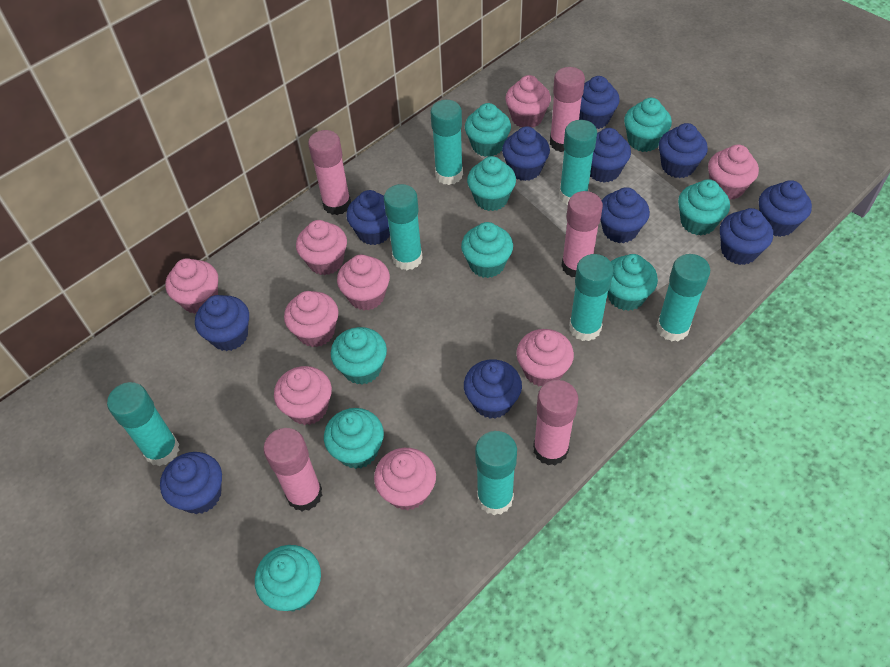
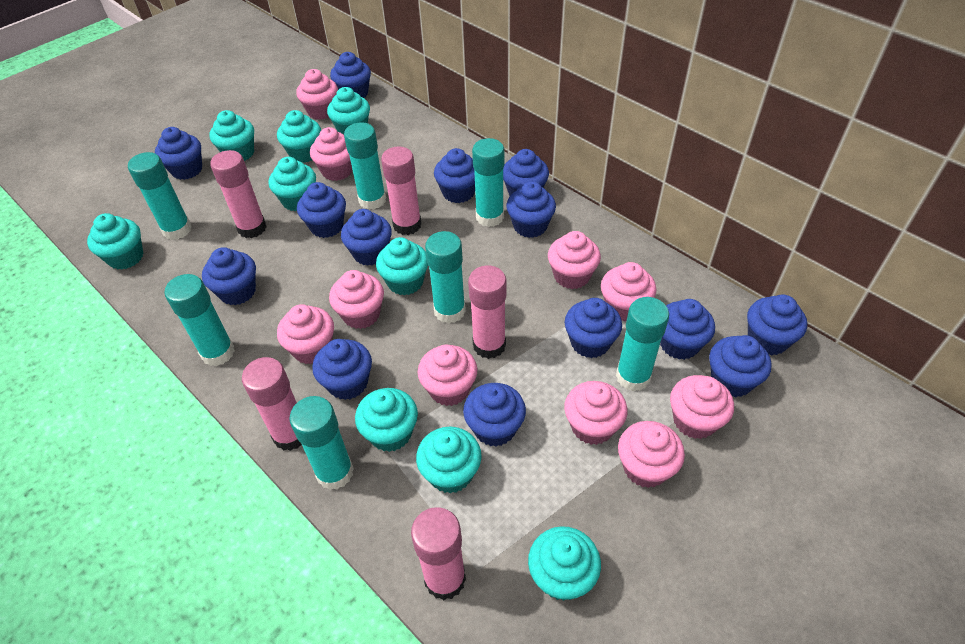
blue cupcake: 11 -> 14
pink cupcake: 9 -> 10

